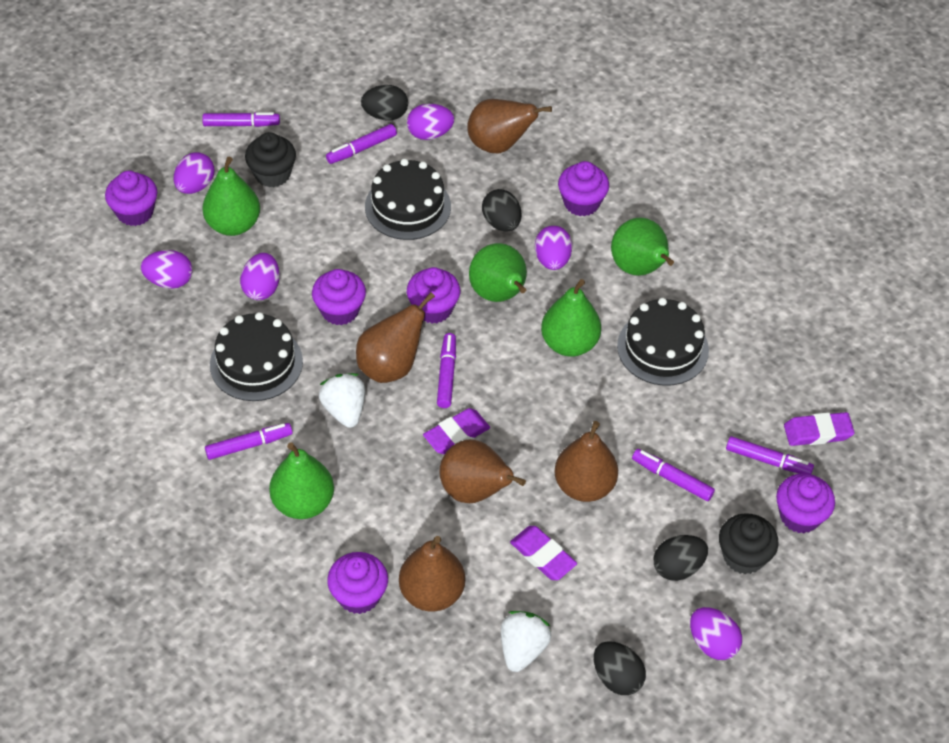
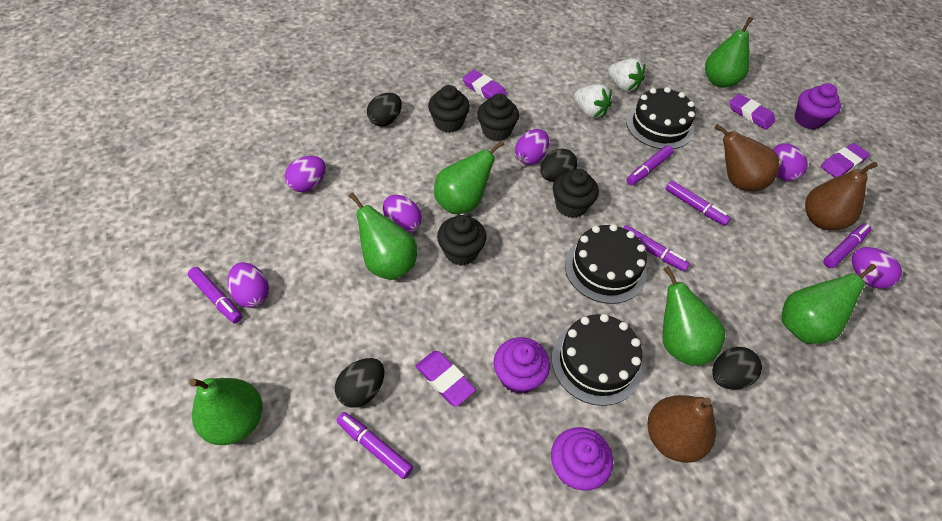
black cupcake: 2 -> 4
brown pear: 5 -> 3
green pear: 5 -> 6
purple cupcake: 6 -> 3
purple eraser: 3 -> 4

